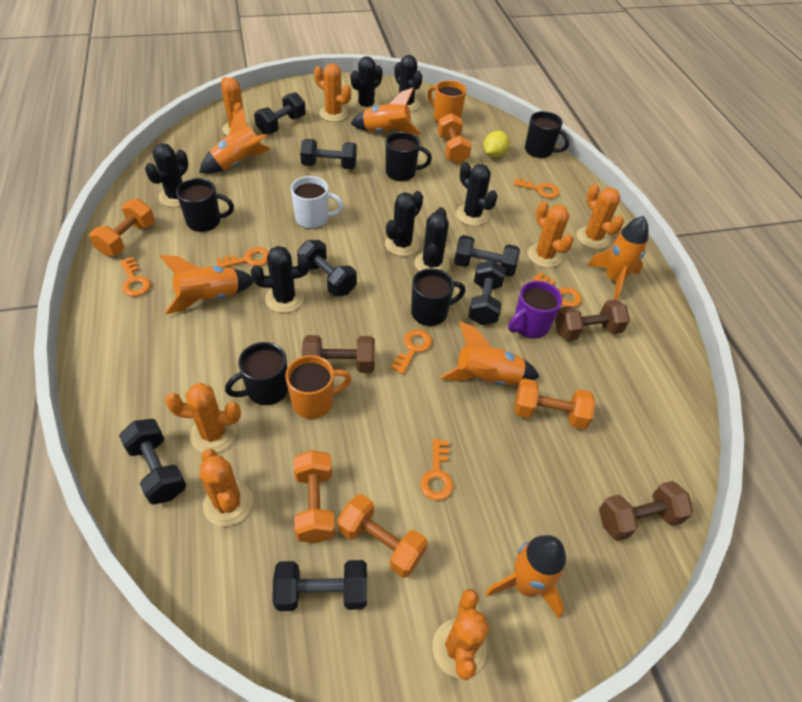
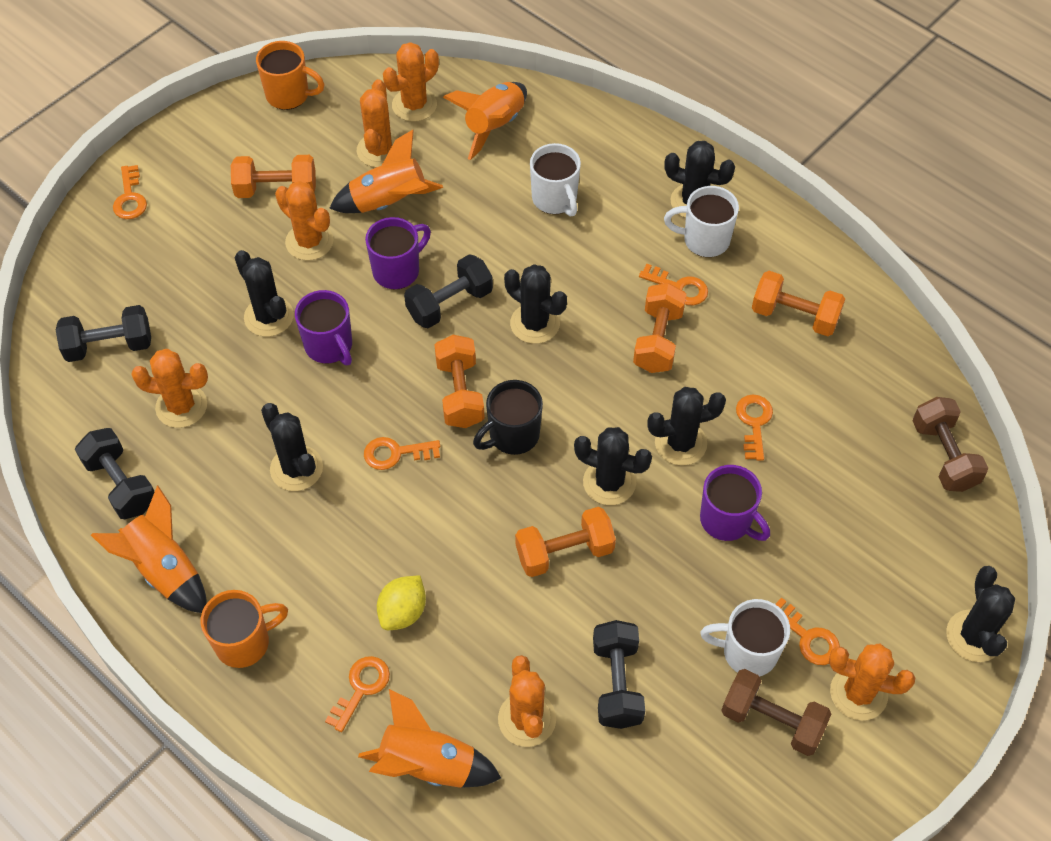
black dumbbell: 7 -> 4
black mug: 5 -> 1
brown dumbbell: 3 -> 2
orange cactus: 7 -> 6
orange rocket: 6 -> 4
purple mug: 1 -> 3
white mug: 1 -> 3

